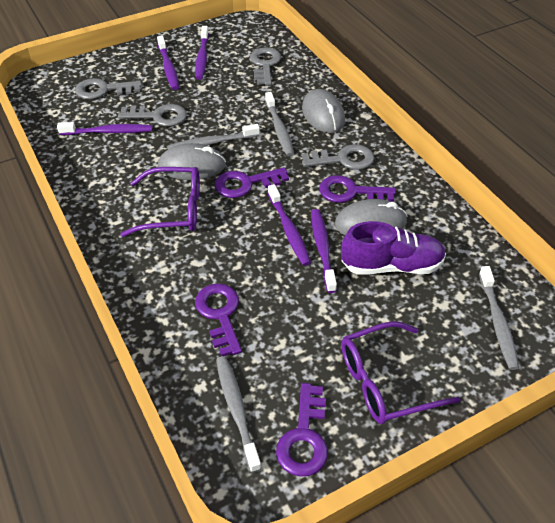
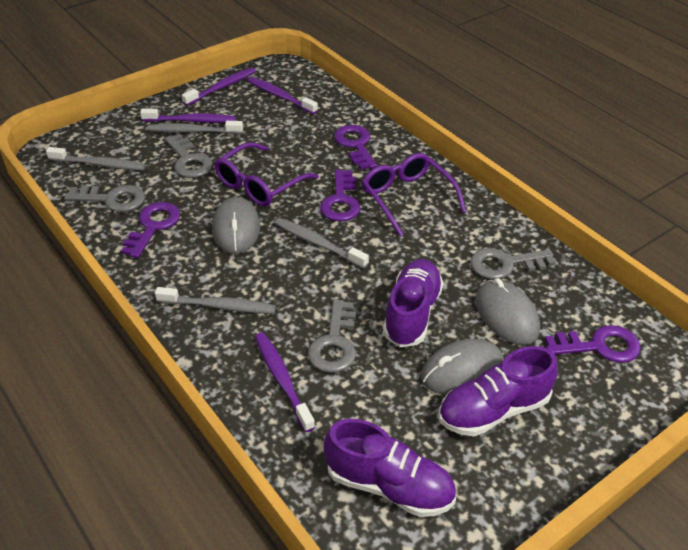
purple shoe: 1 -> 3
purple toothbrush: 5 -> 4

